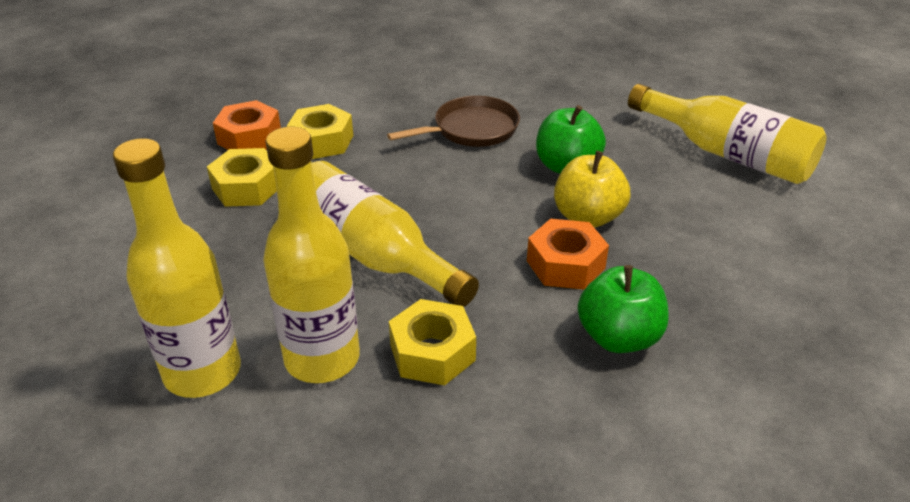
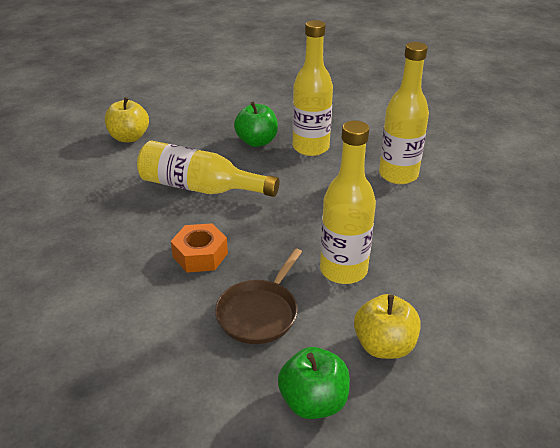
orange nut: 2 -> 1
yellow apple: 1 -> 2
yellow nut: 3 -> 0

